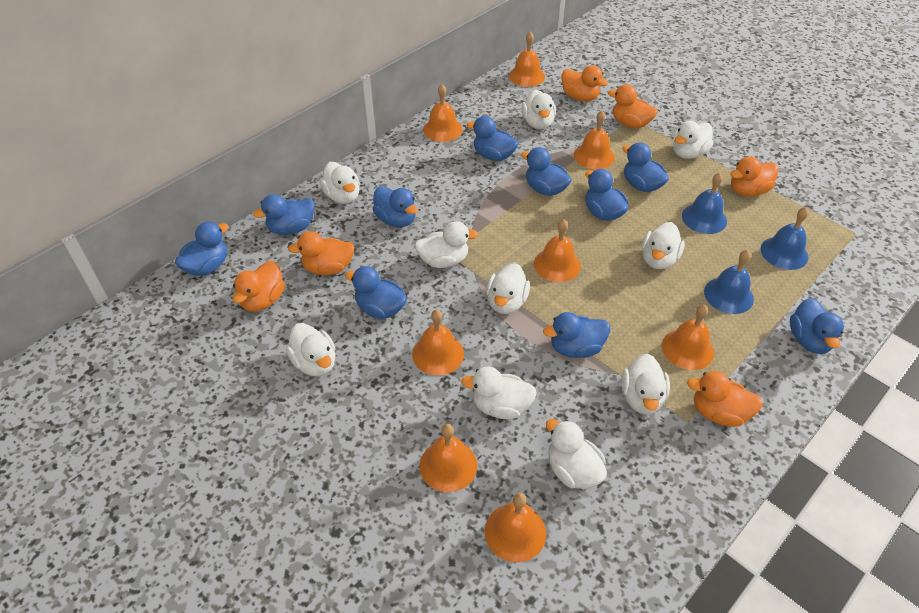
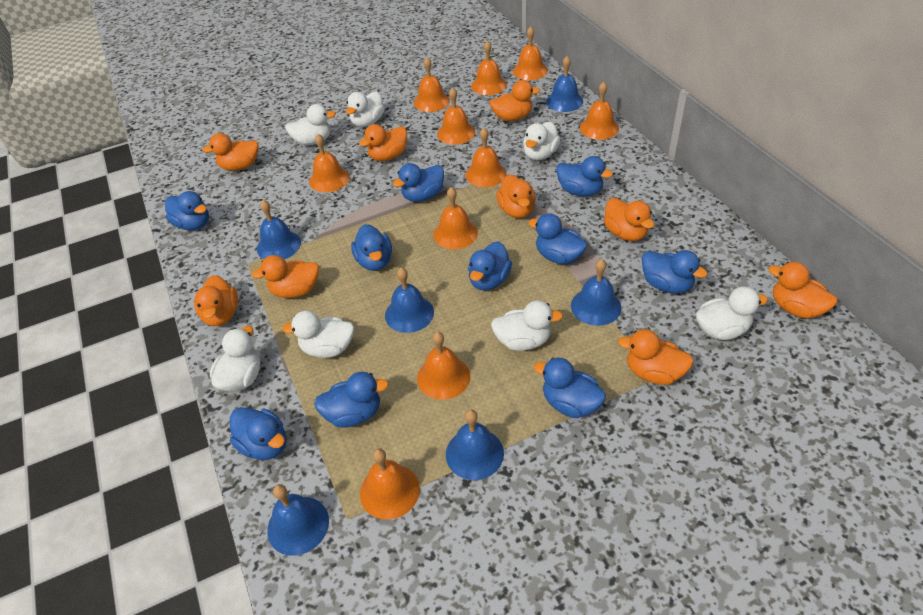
blue bell: 3 -> 6
orange bell: 8 -> 10
orange duck: 6 -> 9
white duck: 10 -> 7

